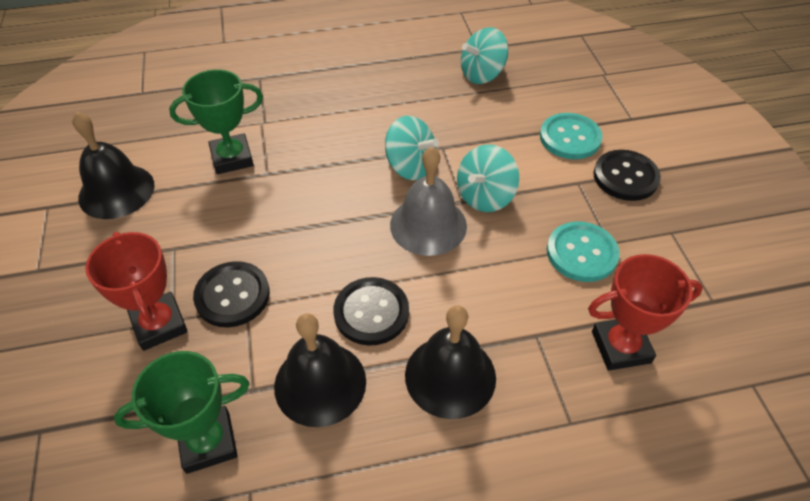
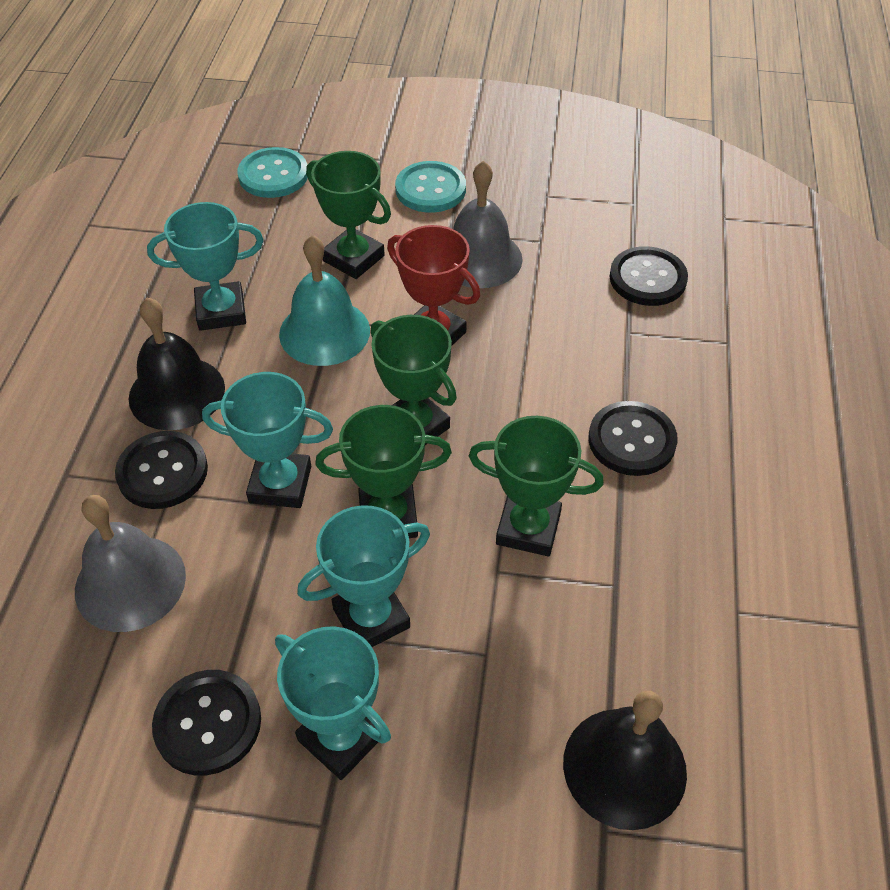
black bell: 3 -> 2
black button: 3 -> 4
green trophy: 2 -> 4
grey bell: 1 -> 2
red trophy: 2 -> 1
turquoise bell: 0 -> 1
turquoise spinning top: 3 -> 0
turquoise trophy: 0 -> 4

